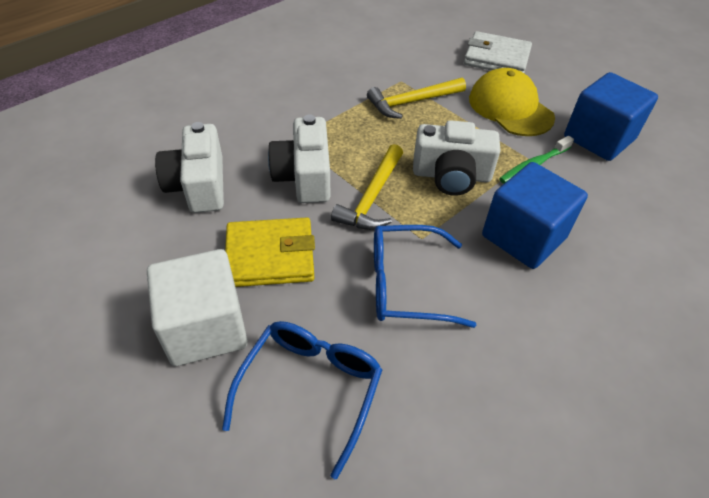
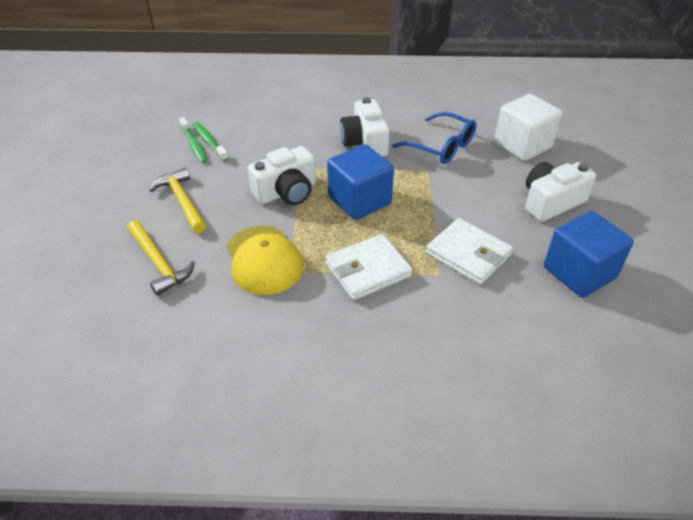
blue glasses: 2 -> 1
green toothbrush: 1 -> 2
white wallet: 1 -> 2
yellow wallet: 1 -> 0

